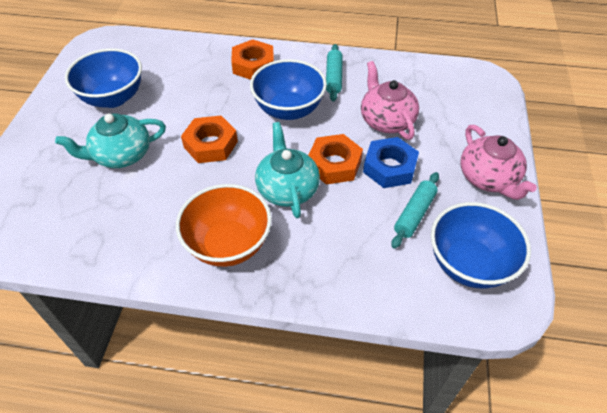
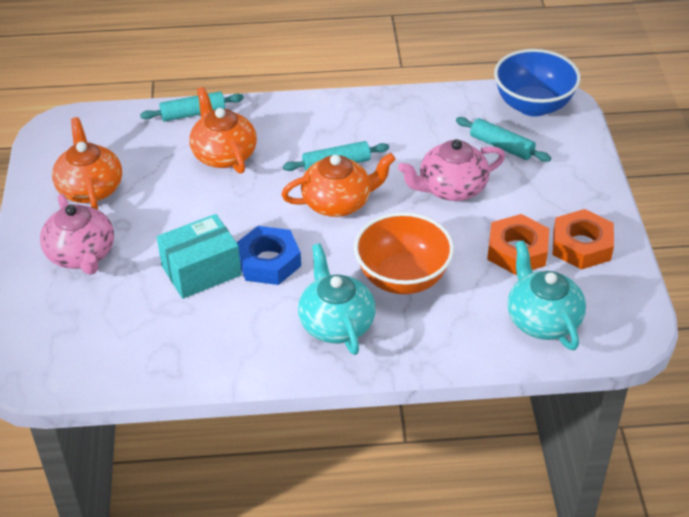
blue bowl: 3 -> 1
orange nut: 3 -> 2
orange teapot: 0 -> 3
turquoise box: 0 -> 1
turquoise rolling pin: 2 -> 3

